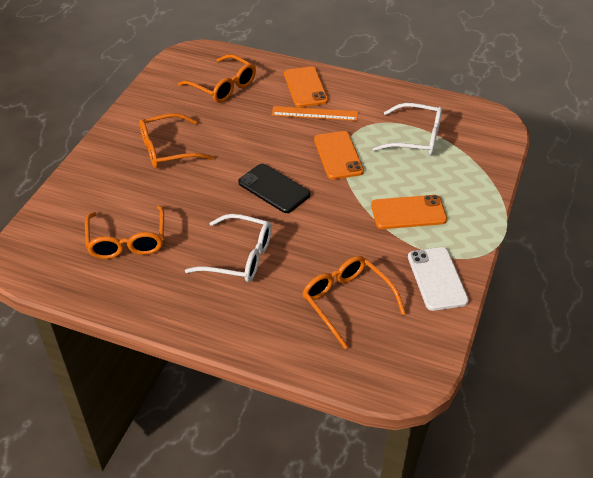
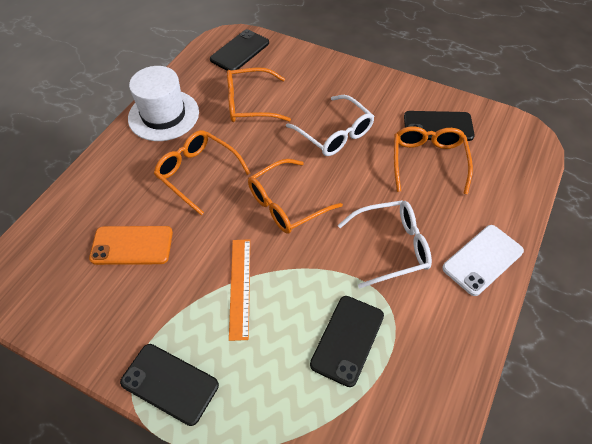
black phone: 1 -> 4
orange phone: 3 -> 1
white hat: 0 -> 1

